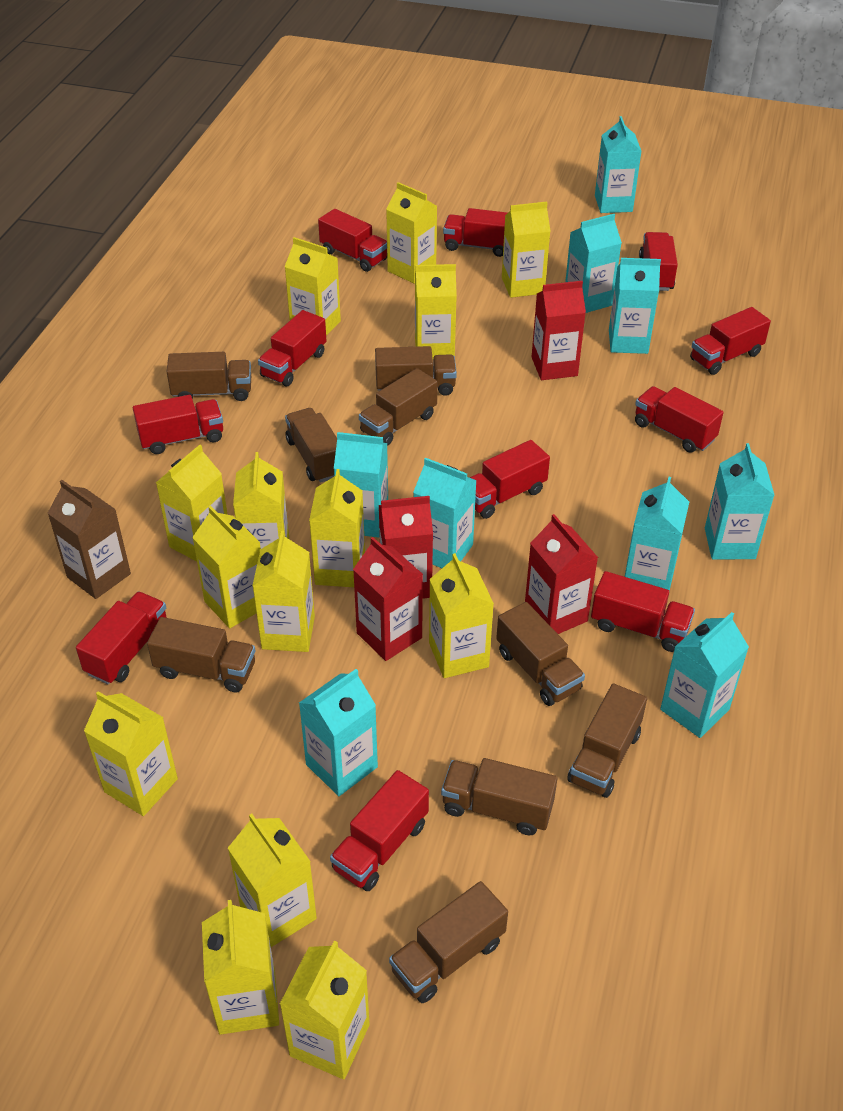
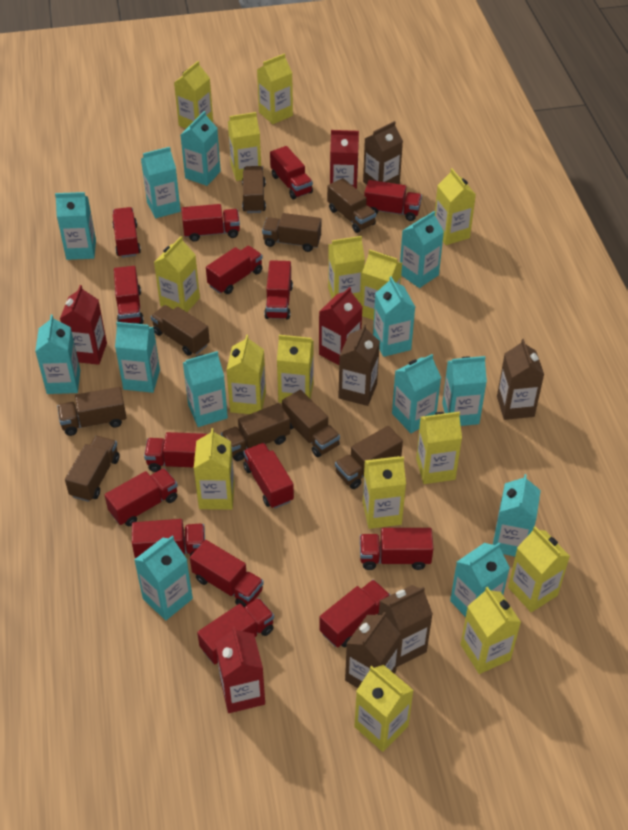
brown carton: 1 -> 5
red truck: 11 -> 15
turquoise carton: 9 -> 13
yellow carton: 14 -> 15

